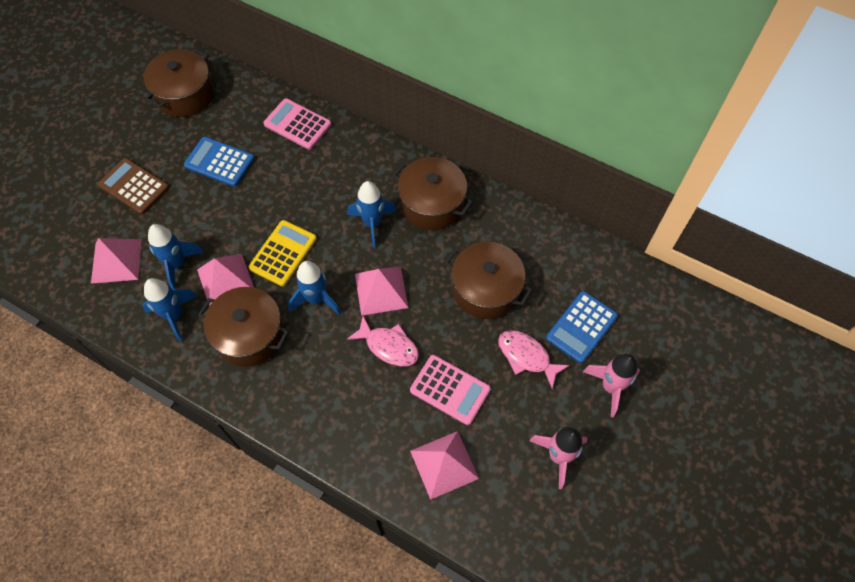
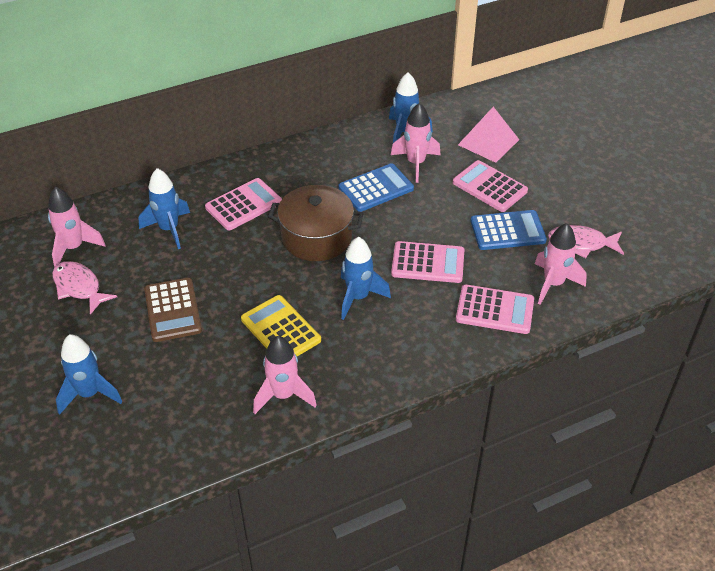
brown pot: 4 -> 1
pink calculator: 2 -> 4
pink pyramid: 4 -> 1
pink rocket: 2 -> 4

